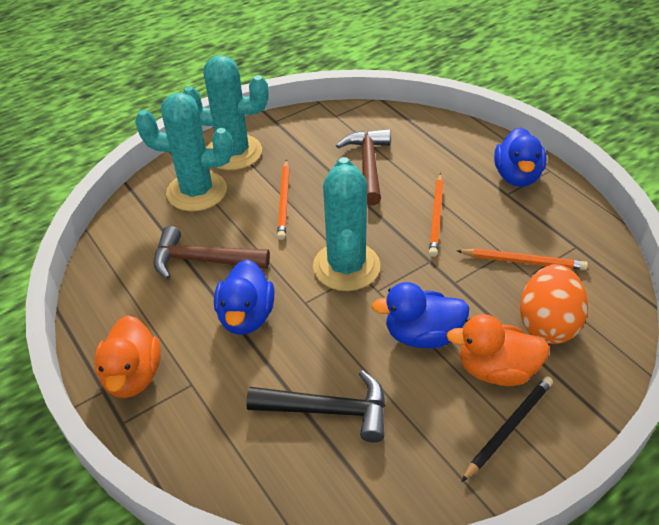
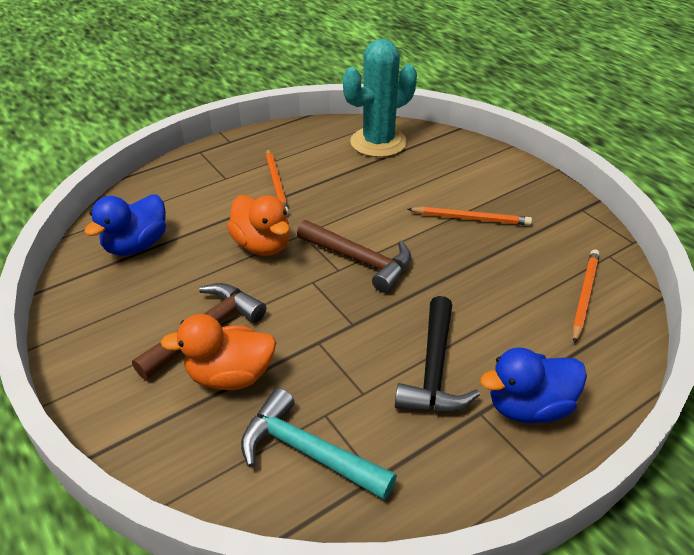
black pencil: 1 -> 0
blue duck: 3 -> 2
orange egg: 1 -> 0
turquoise cactus: 3 -> 1
turquoise hammer: 0 -> 1

